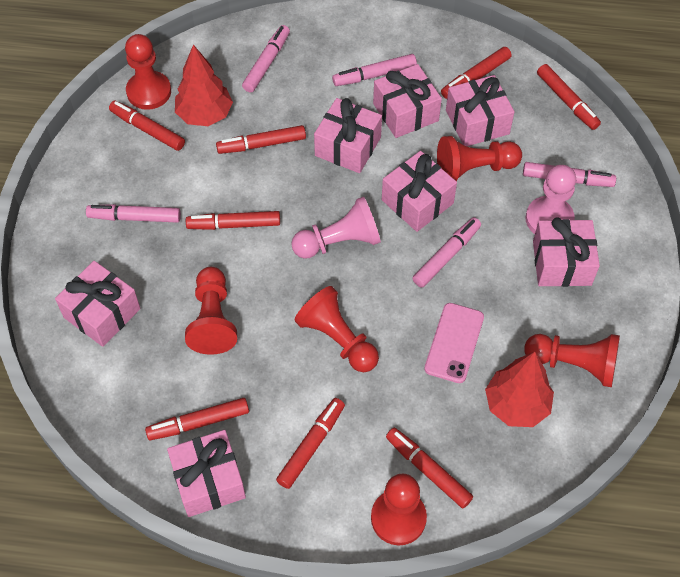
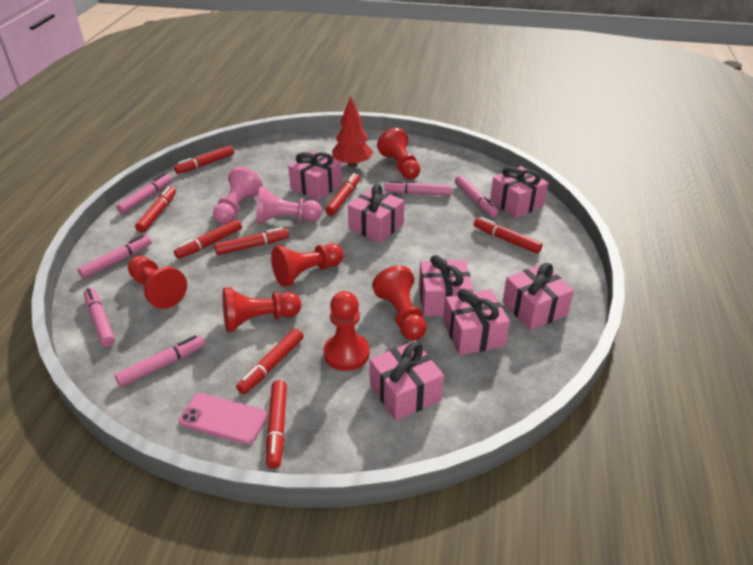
pink marker: 5 -> 6
red tree: 2 -> 1

